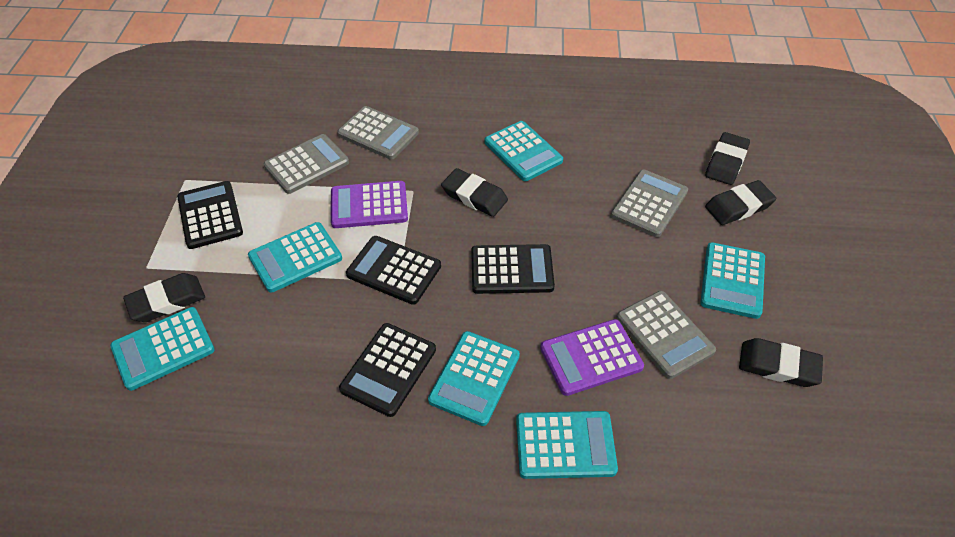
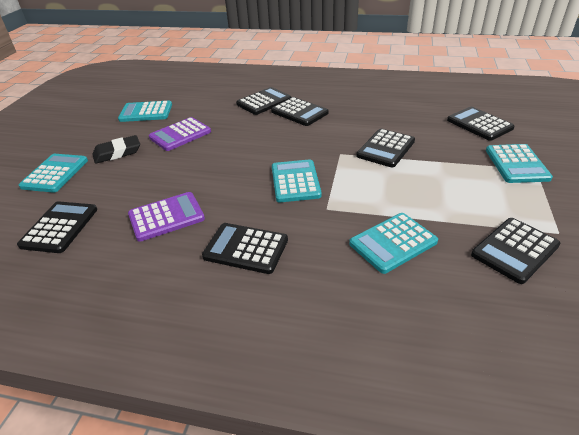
black calculator: 4 -> 7
black eraser: 5 -> 1
grey calculator: 4 -> 0
turquoise calculator: 6 -> 5

